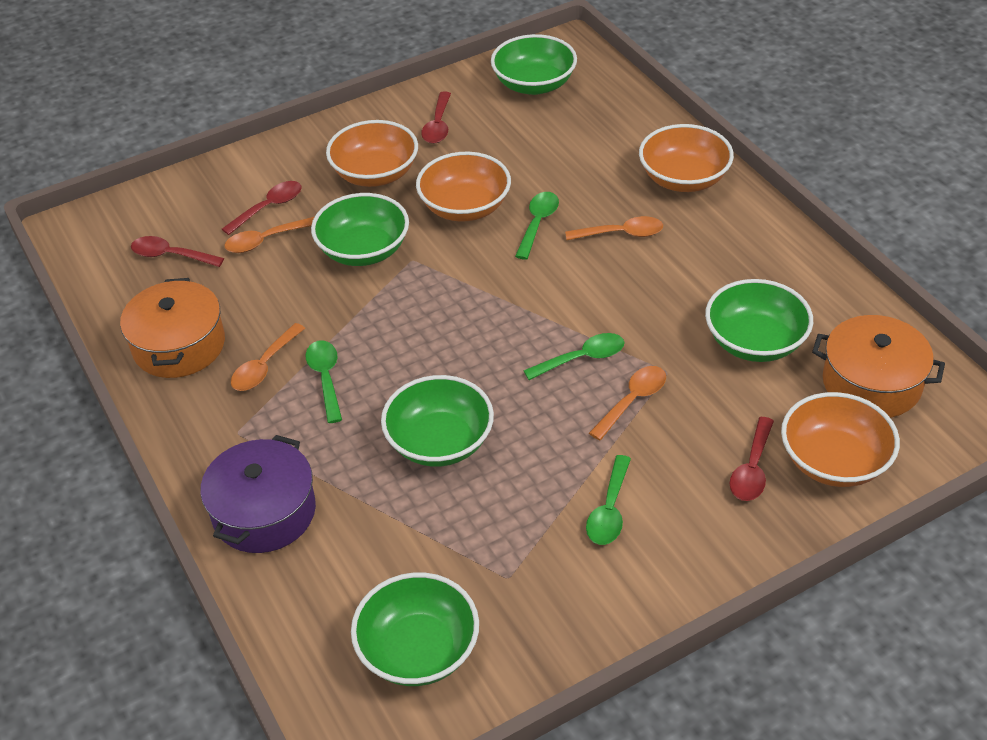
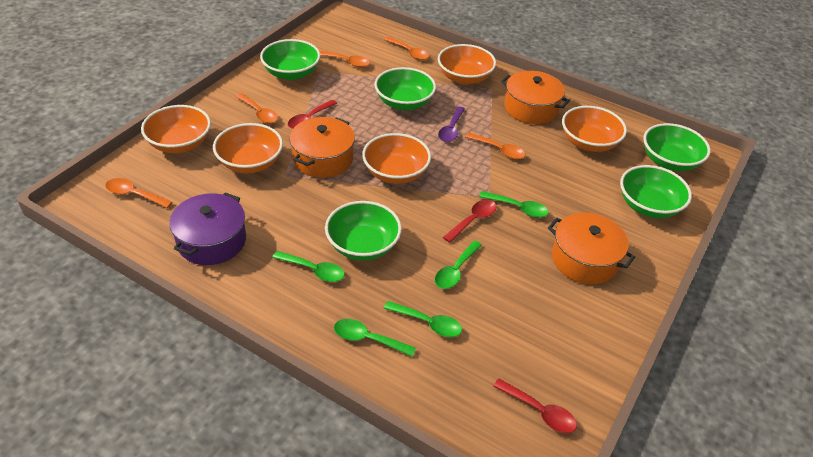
green spoon: 4 -> 5
orange bowl: 4 -> 5
orange pot: 2 -> 3
orange spoon: 4 -> 5
purple spoon: 0 -> 1
red spoon: 4 -> 3

